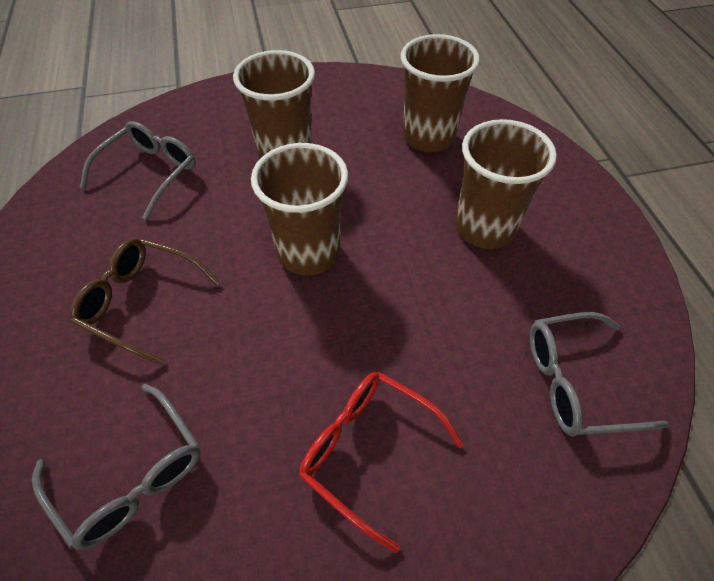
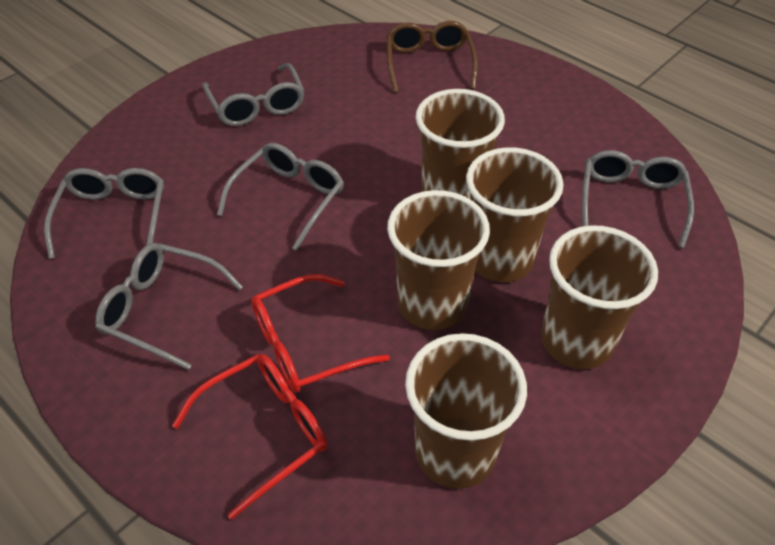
brown cup: 4 -> 5
grey glasses: 3 -> 5
red glasses: 1 -> 2

